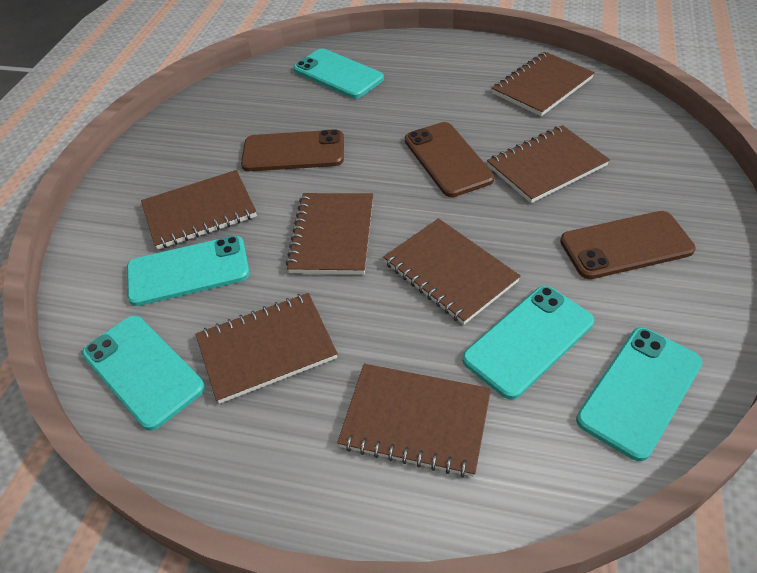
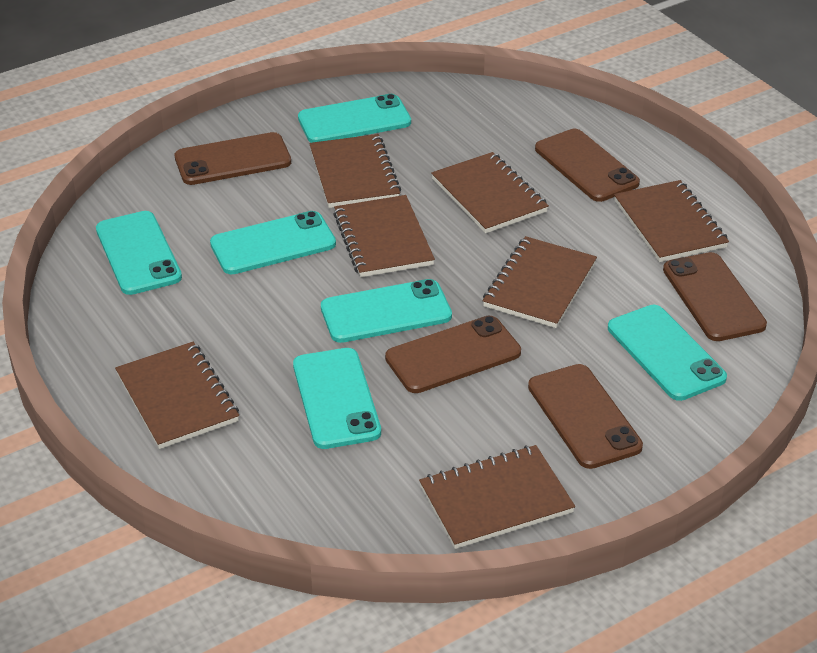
brown phone: 3 -> 5
turquoise phone: 5 -> 6

